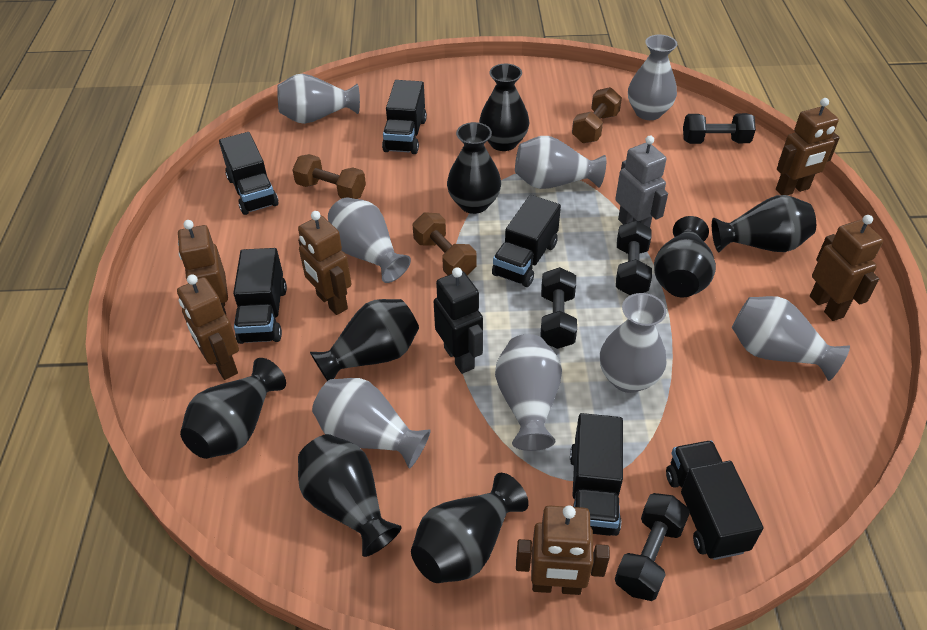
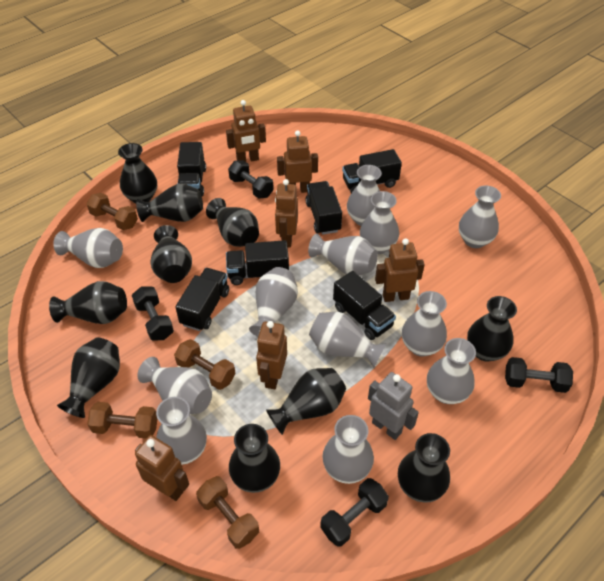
black robot: 1 -> 0
black vase: 8 -> 10
brown dumbbell: 3 -> 4
grey vase: 8 -> 12

